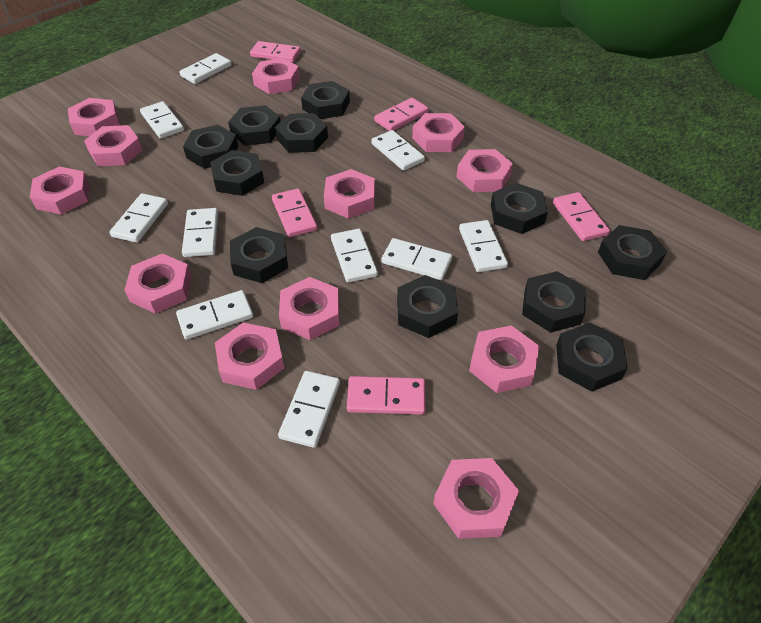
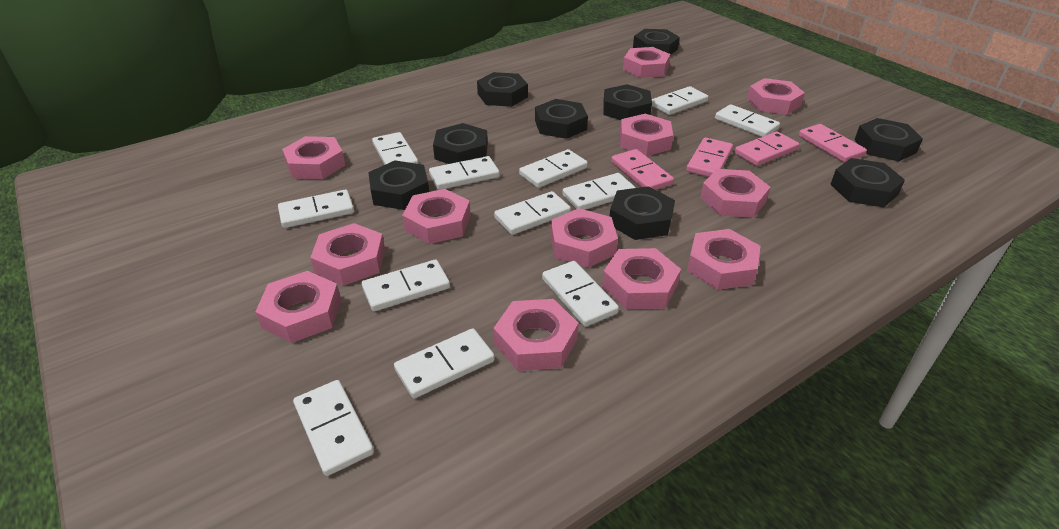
black nut: 11 -> 9
pink domino: 5 -> 4
white domino: 10 -> 12

